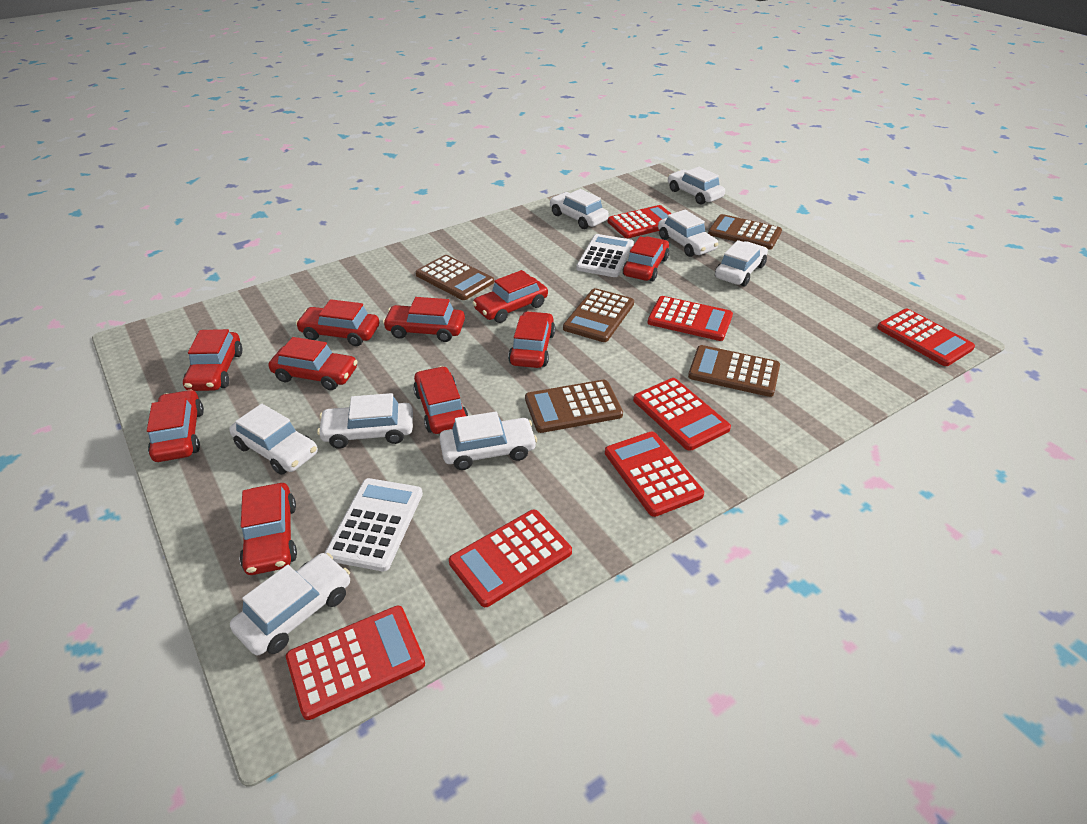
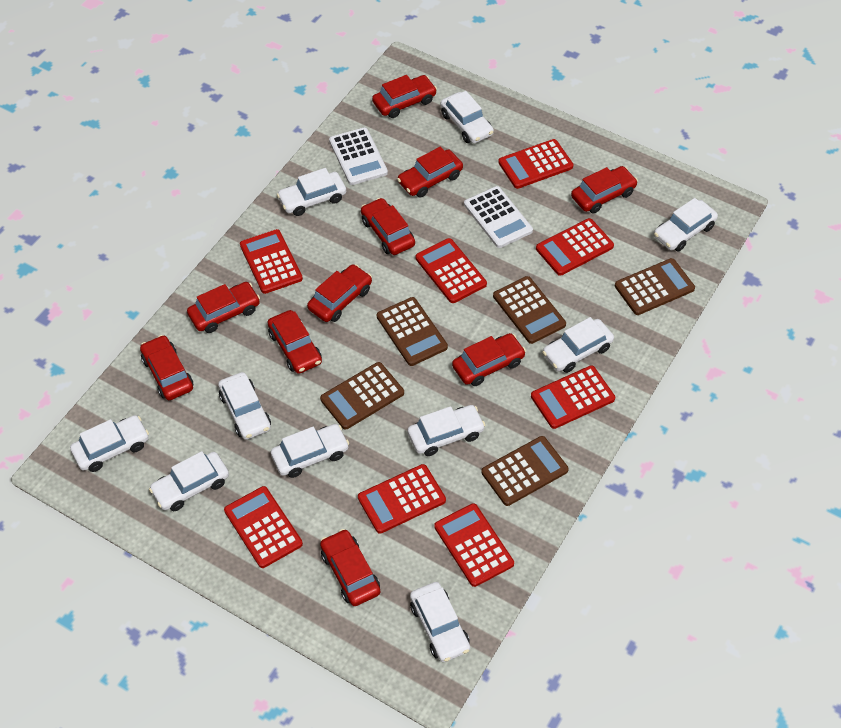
red calculator: 7 -> 8
white car: 8 -> 10

